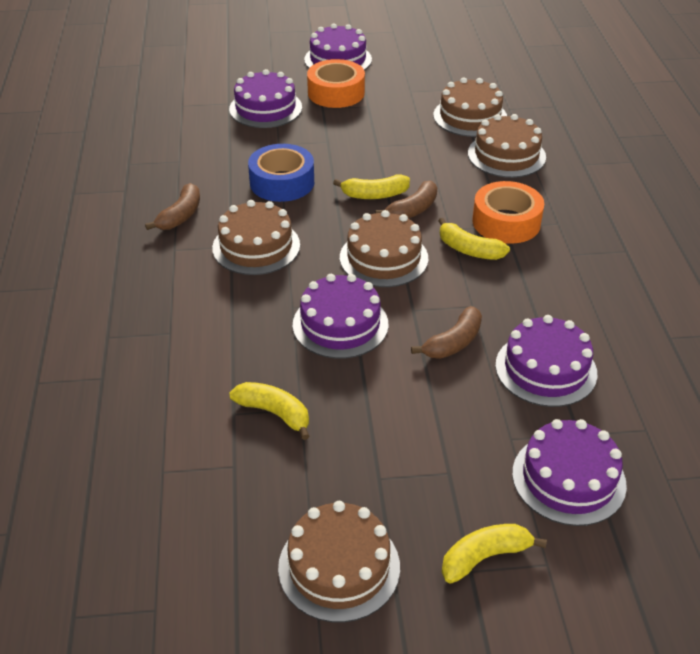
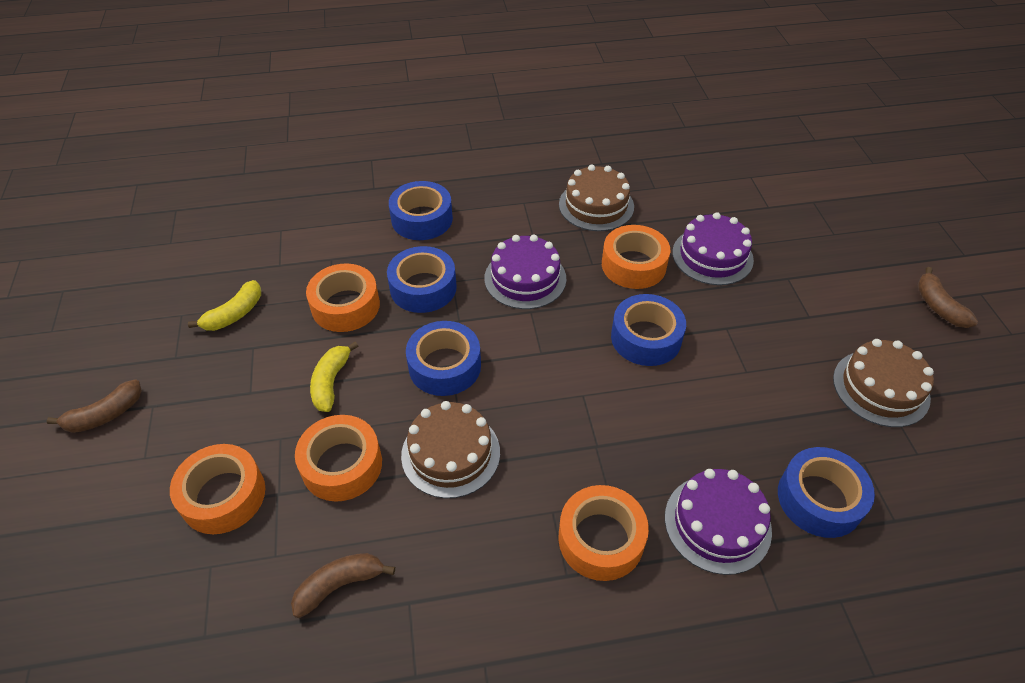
blue tape: 1 -> 5
brown cake: 5 -> 3
orange tape: 2 -> 5
purple cake: 5 -> 3
yellow banana: 4 -> 2

